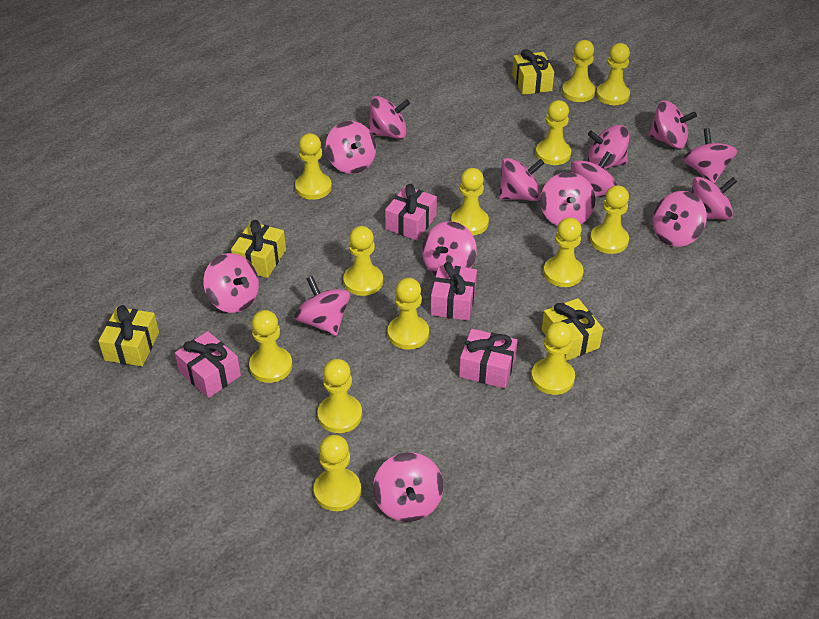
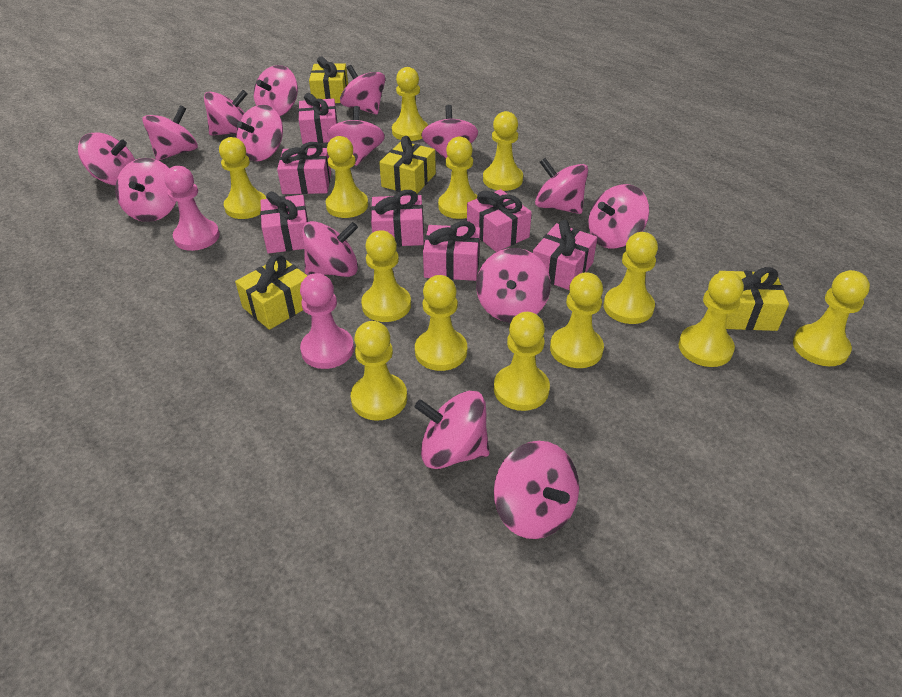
pink gift: 4 -> 7
pink pawn: 0 -> 2
pink spinning top: 14 -> 15

